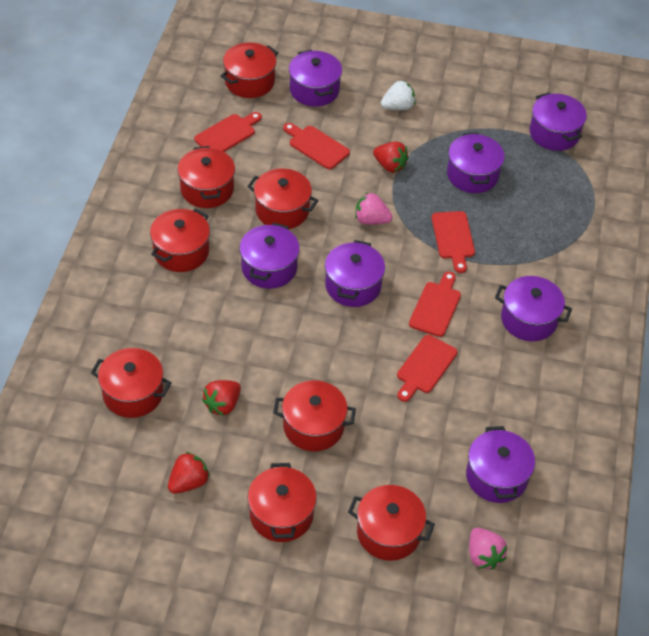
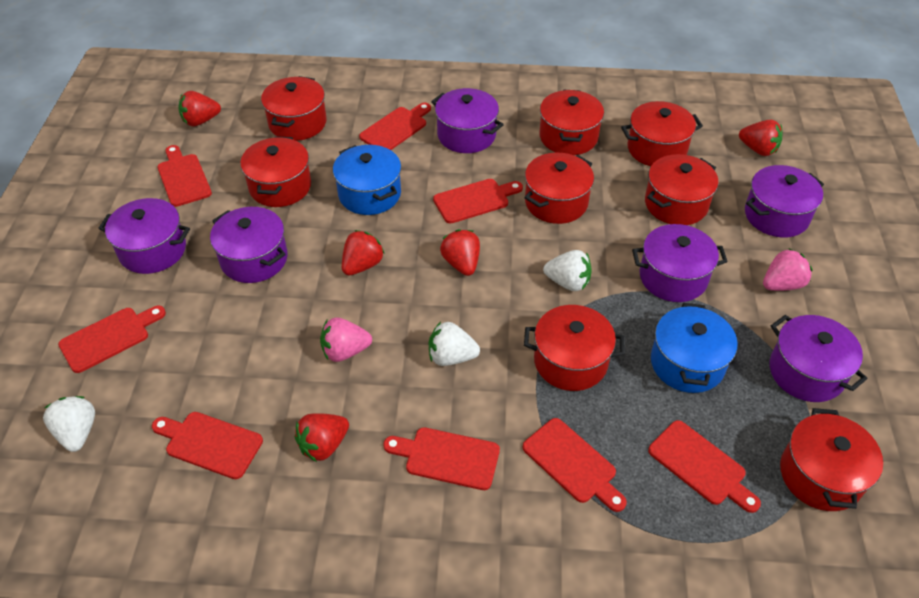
blue pot: 0 -> 2
purple pot: 7 -> 6
red cutting board: 5 -> 8
red strawberry: 3 -> 5
white strawberry: 1 -> 3

